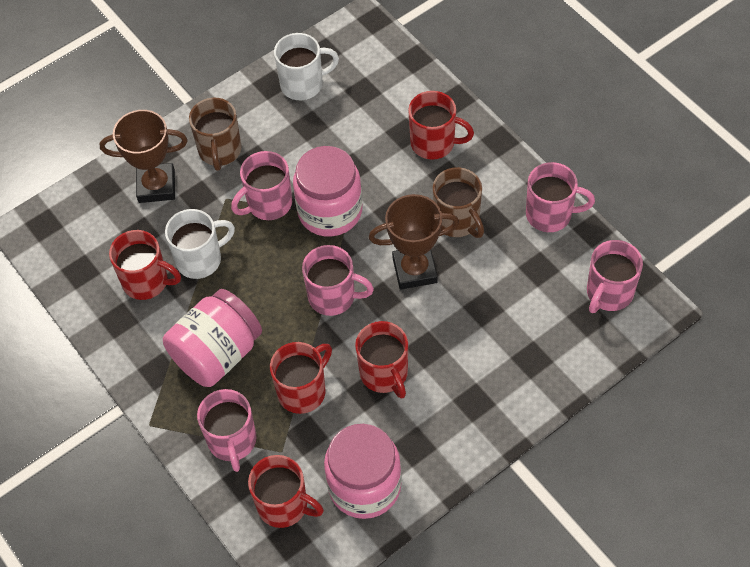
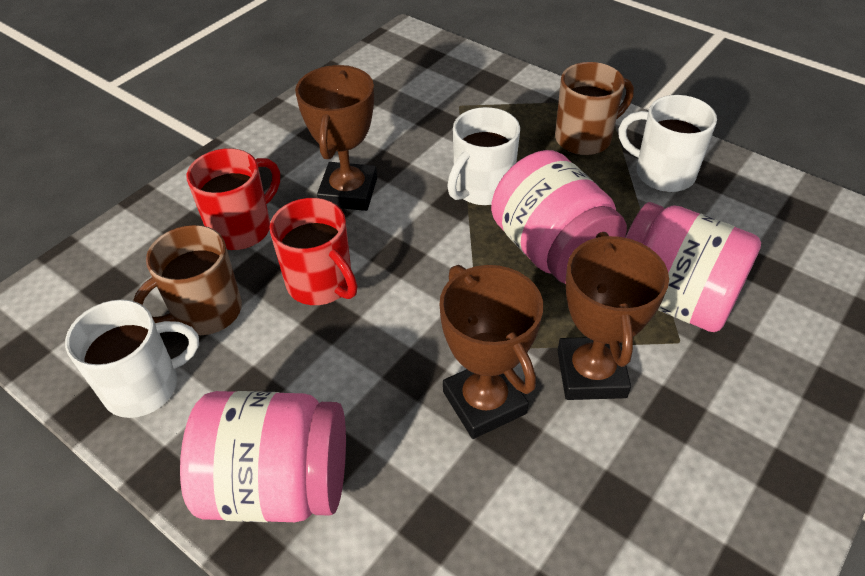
brown trophy: 2 -> 3
pink mug: 5 -> 0
red mug: 5 -> 2
white mug: 2 -> 3

